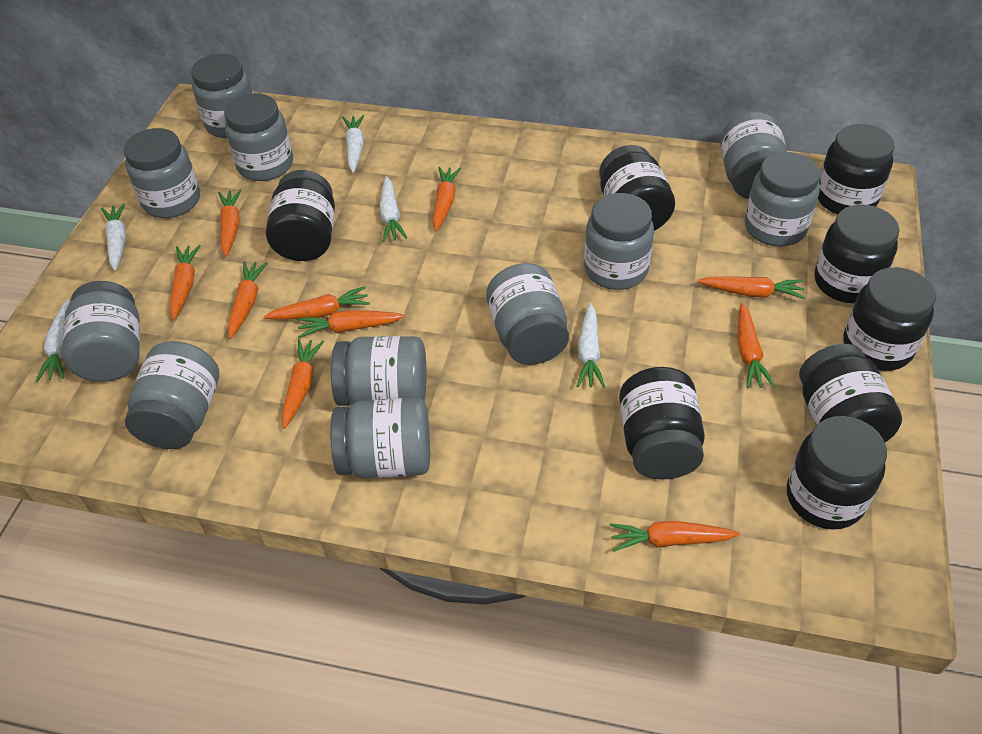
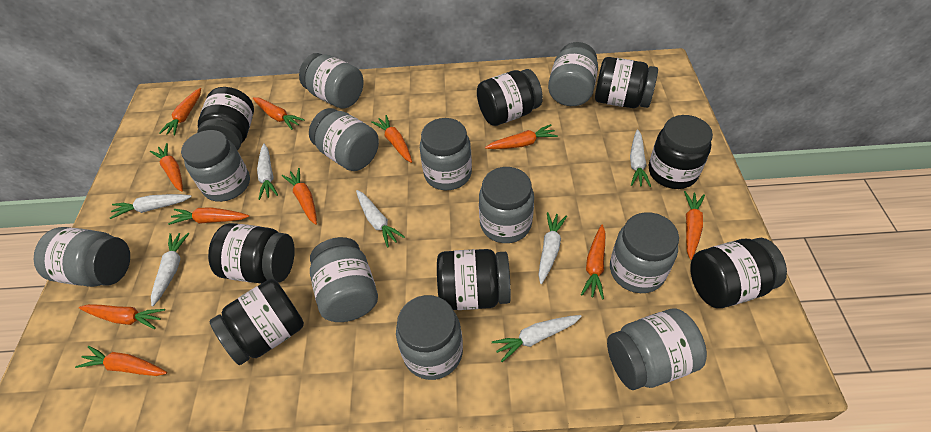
orange carrot: 10 -> 11
white carrot: 5 -> 7

